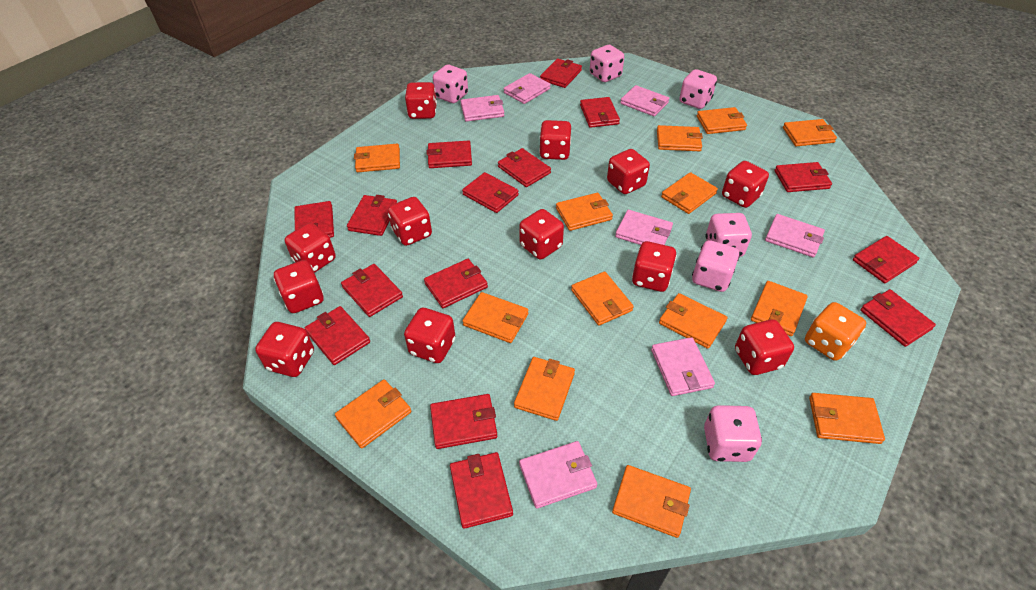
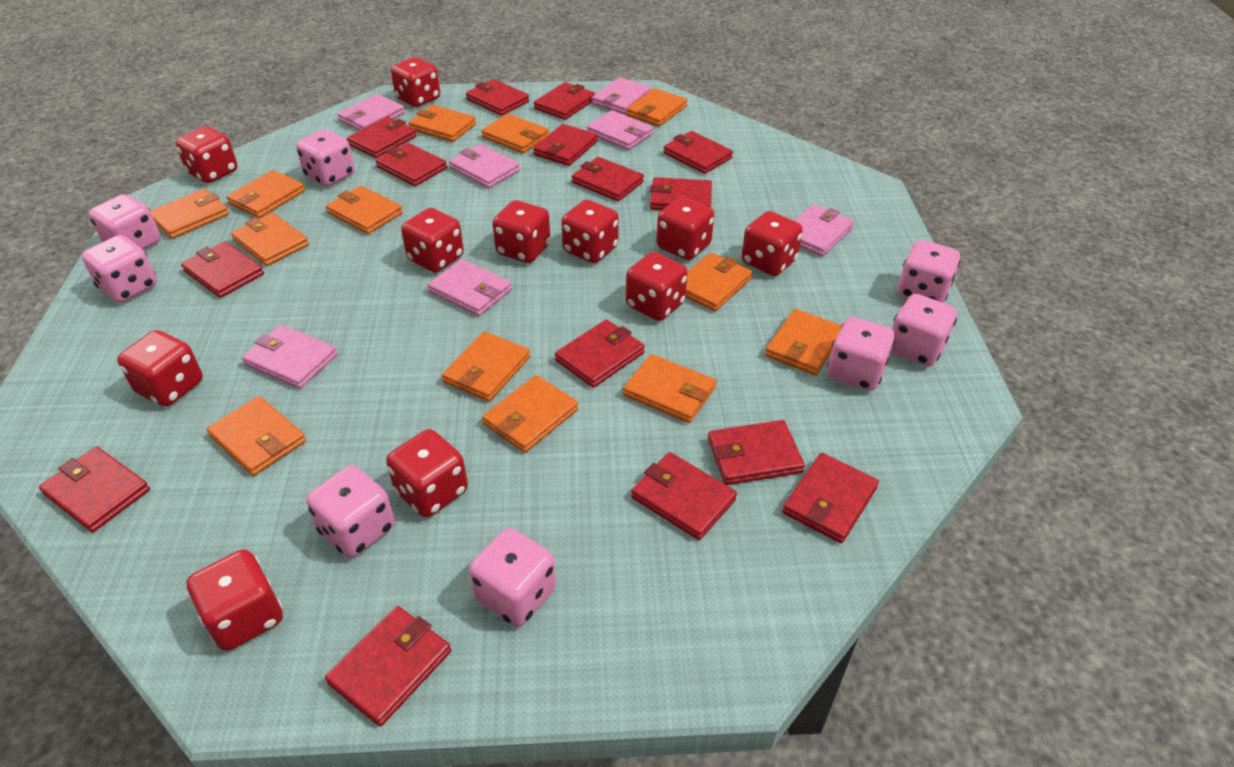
orange dice: 1 -> 0
orange wallet: 14 -> 13
pink dice: 6 -> 8
red dice: 12 -> 11

